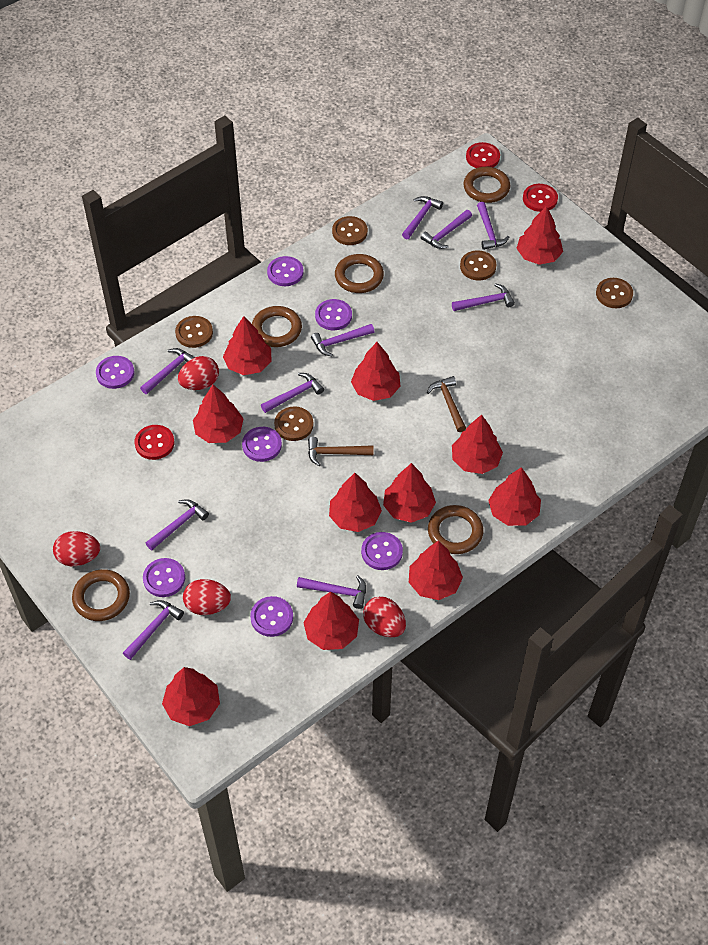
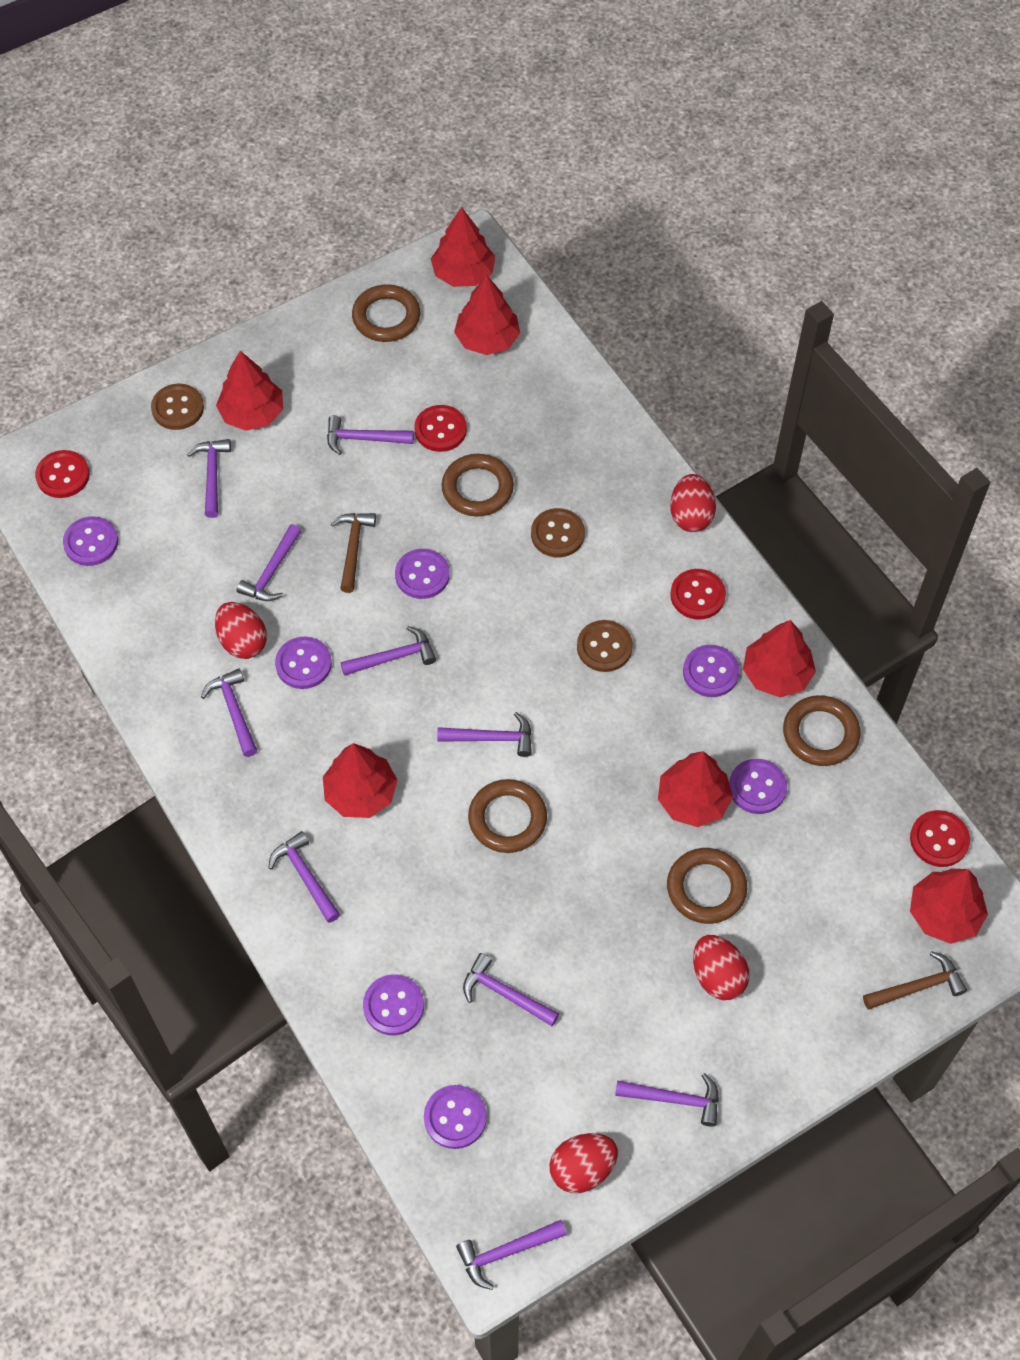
brown button: 5 -> 3
red button: 3 -> 4
red tree: 11 -> 7

